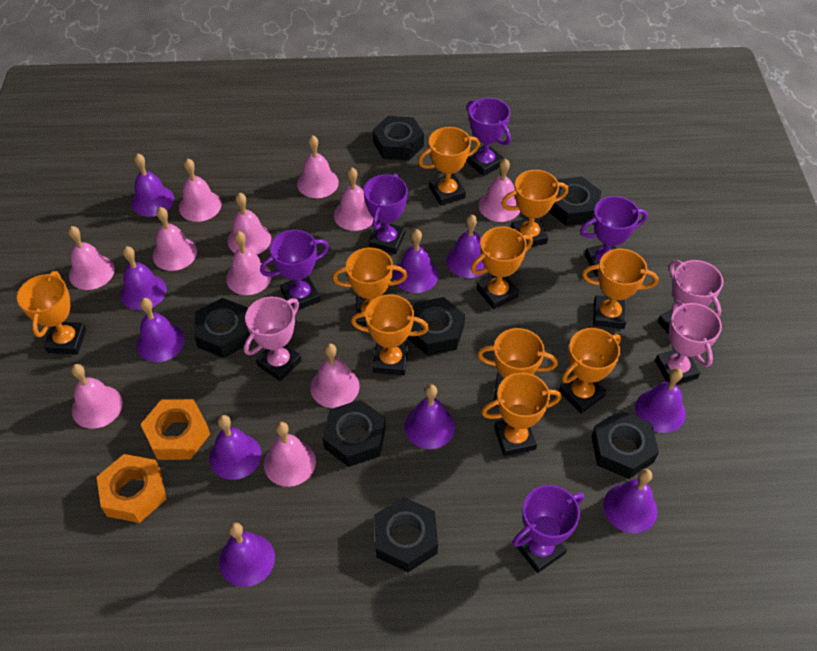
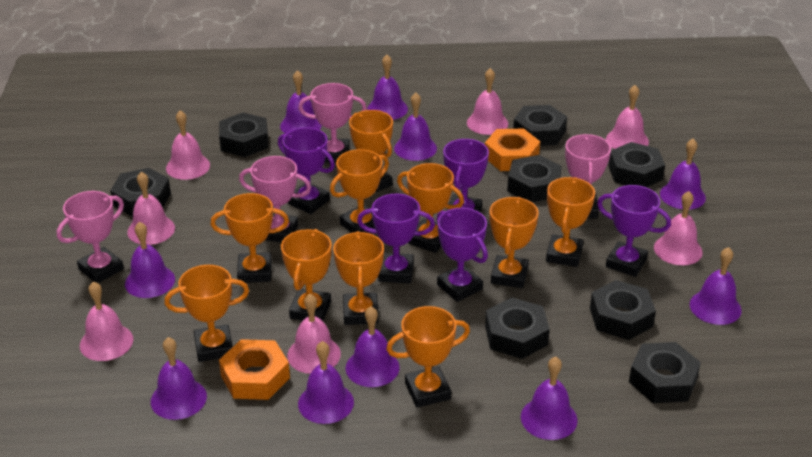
black nut: 7 -> 8
pink bell: 11 -> 7
pink trophy: 3 -> 4

